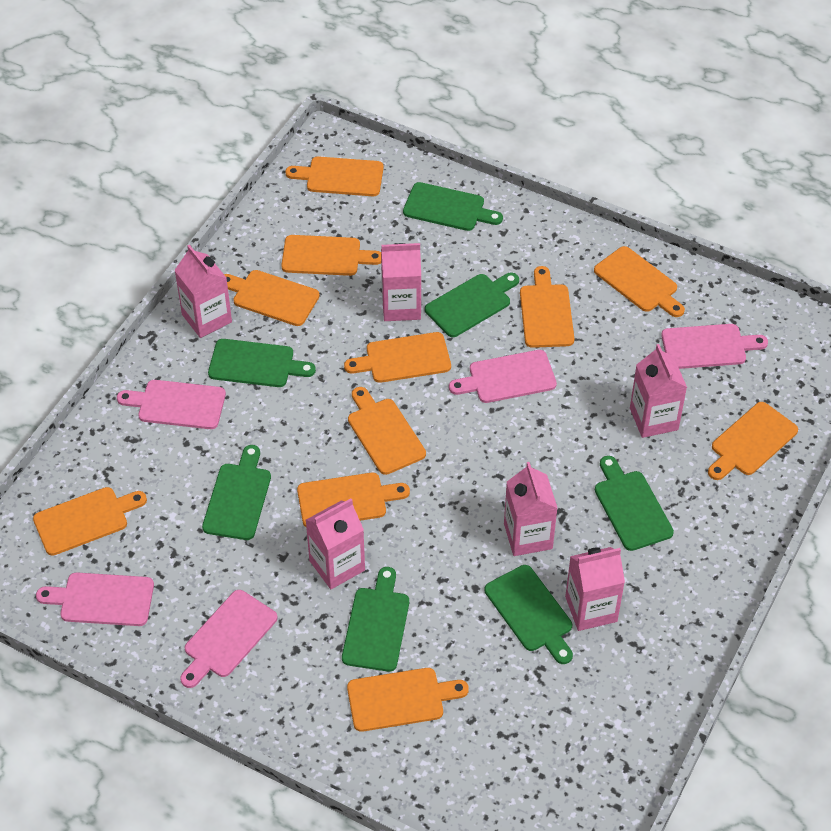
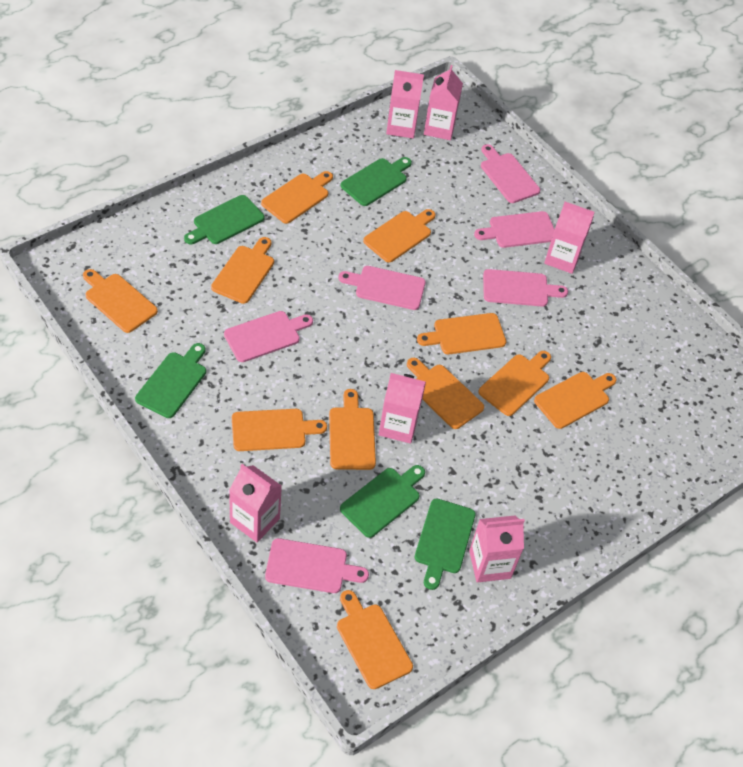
green cutting board: 7 -> 5
pink cutting board: 5 -> 6

